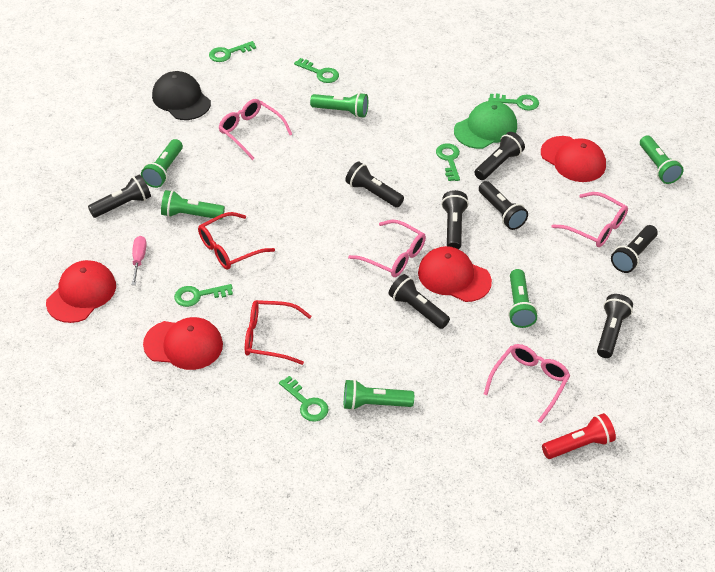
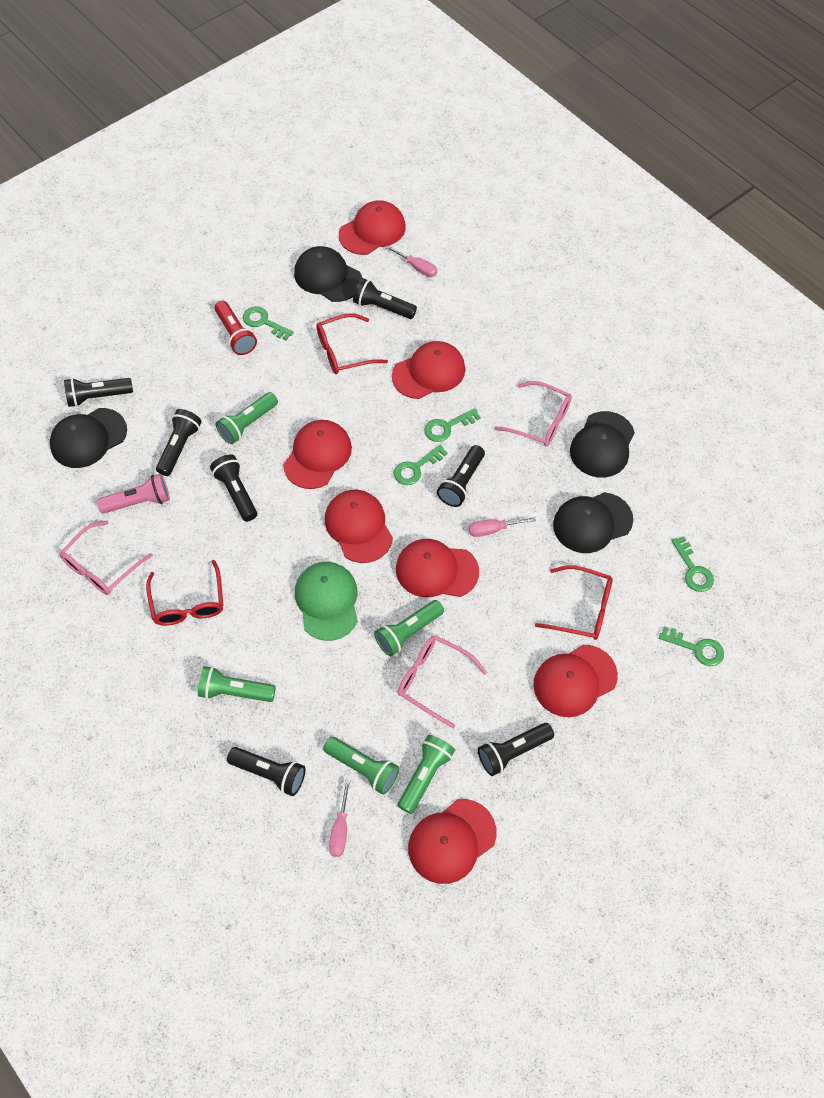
black cap: 1 -> 4
black flashlight: 8 -> 7
green flashlight: 6 -> 5
green key: 6 -> 5
pink flashlight: 0 -> 1
pink glasses: 4 -> 3
pink screwdriver: 1 -> 3
red cap: 4 -> 7
red glasses: 2 -> 3

